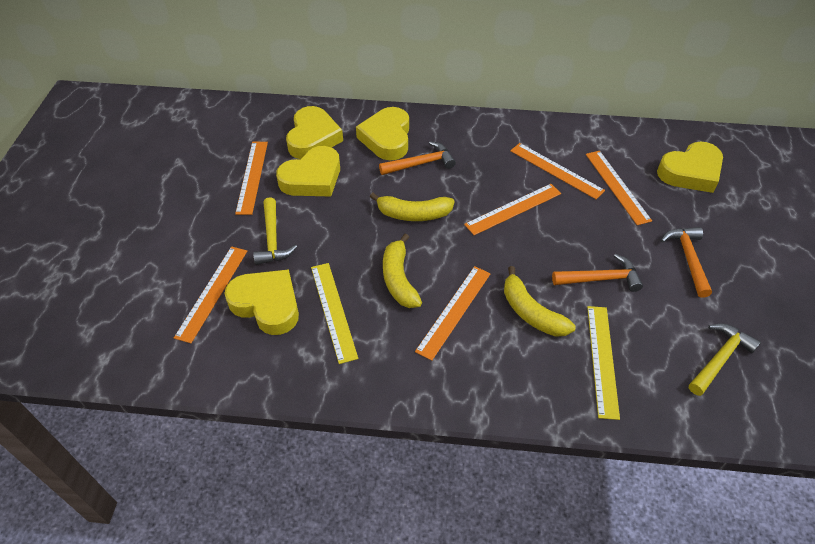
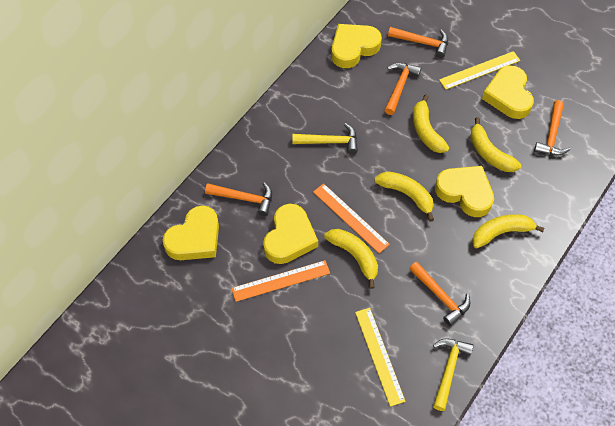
orange hammer: 3 -> 5
orange ruler: 6 -> 2
yellow banana: 3 -> 5

